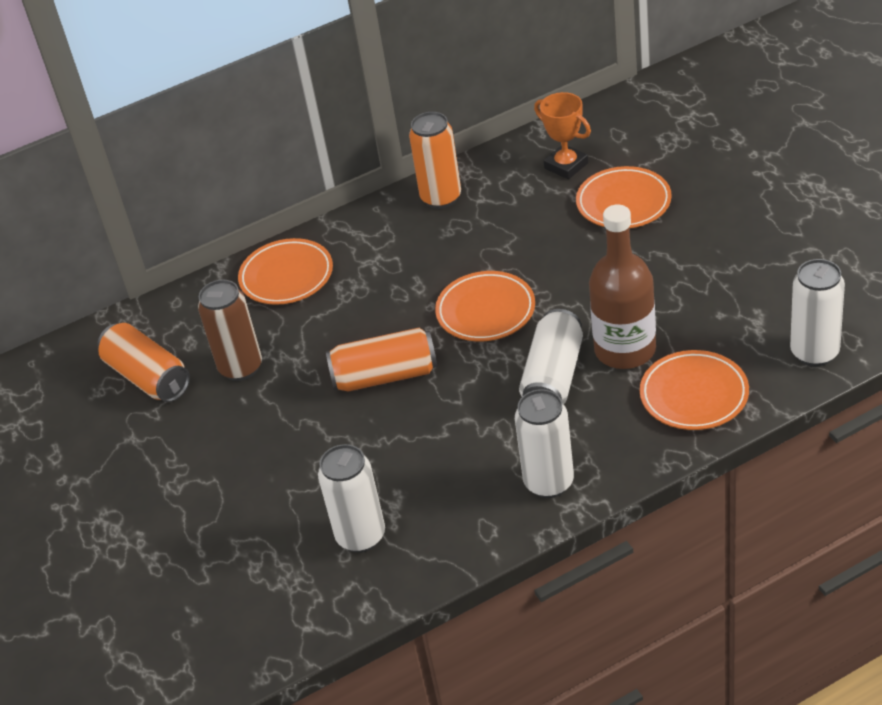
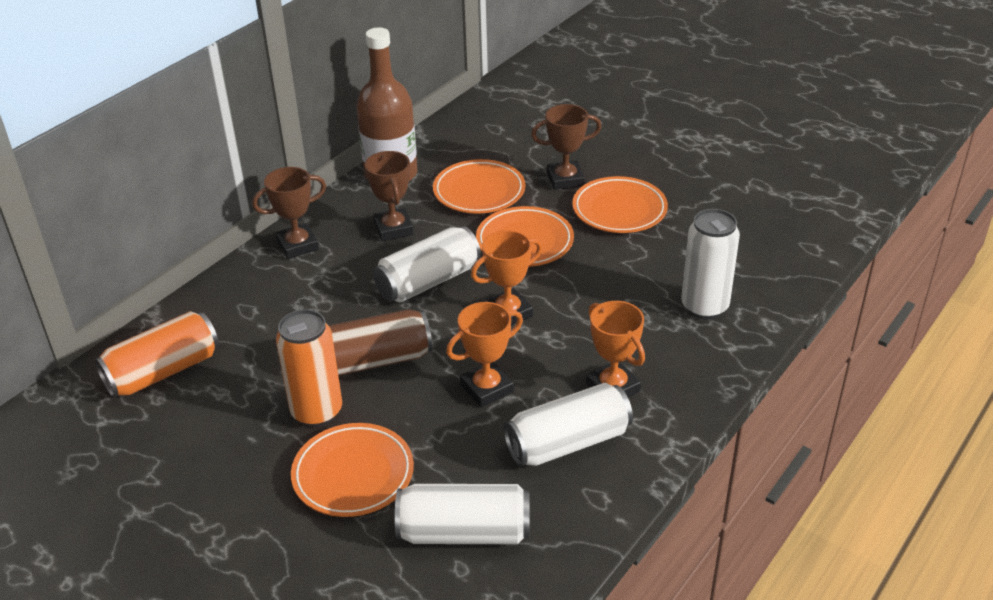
brown trophy: 0 -> 3
orange can: 3 -> 2
orange trophy: 1 -> 3

